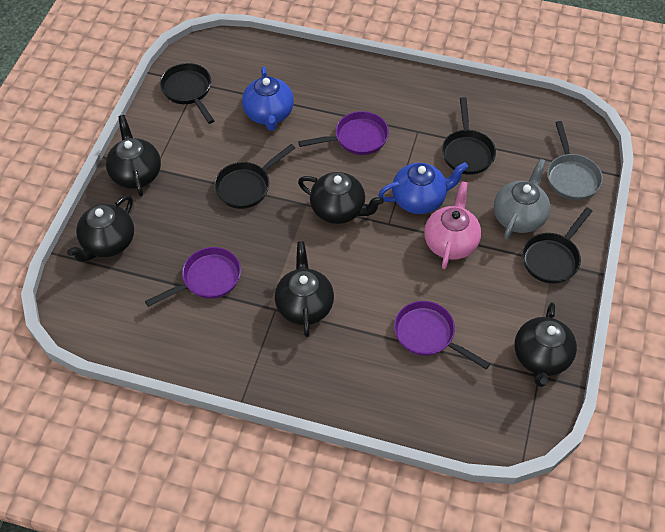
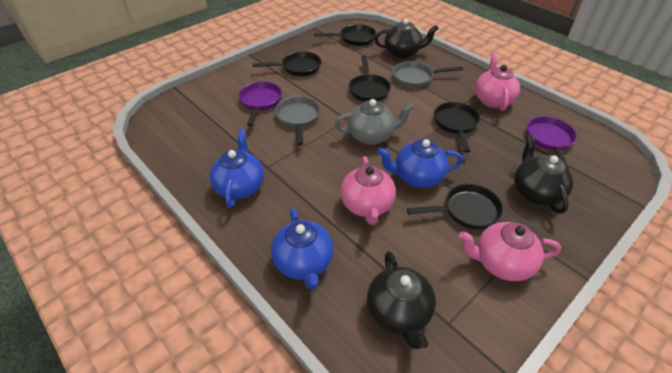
black pan: 4 -> 5
black teapot: 5 -> 3
blue teapot: 2 -> 3
grey pan: 1 -> 2
pink teapot: 1 -> 3
purple pan: 3 -> 2

